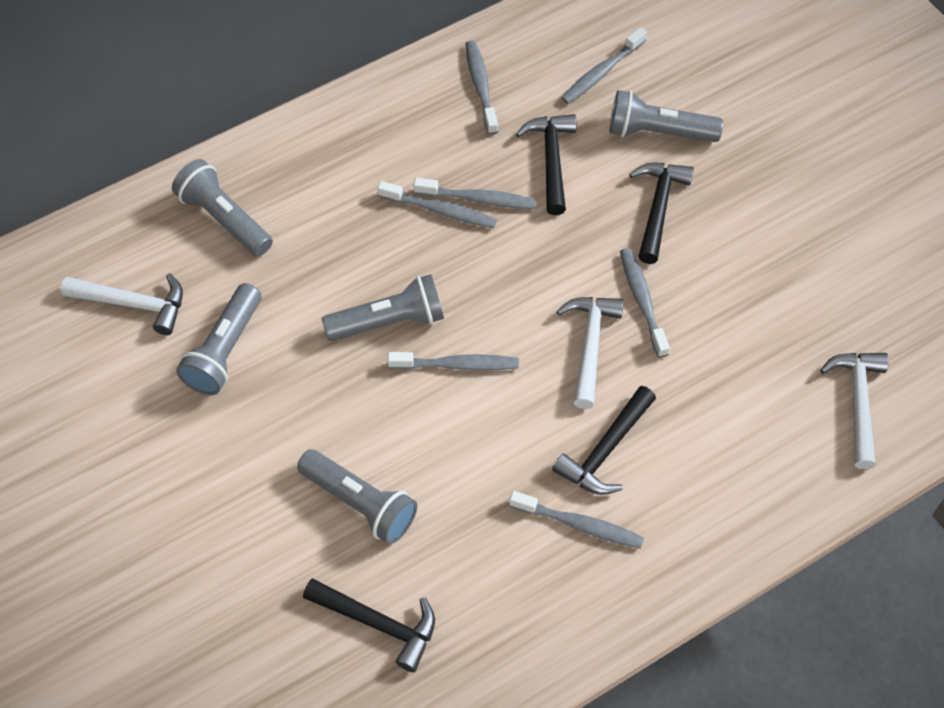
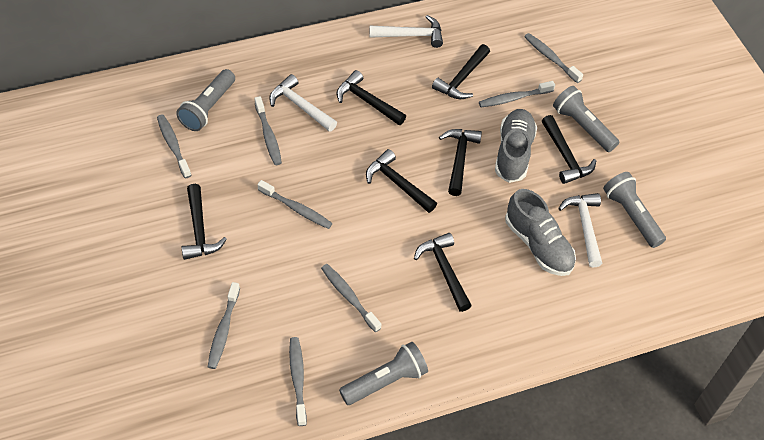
black hammer: 4 -> 7
grey flashlight: 5 -> 4
grey shoe: 0 -> 2
grey toothbrush: 7 -> 8

